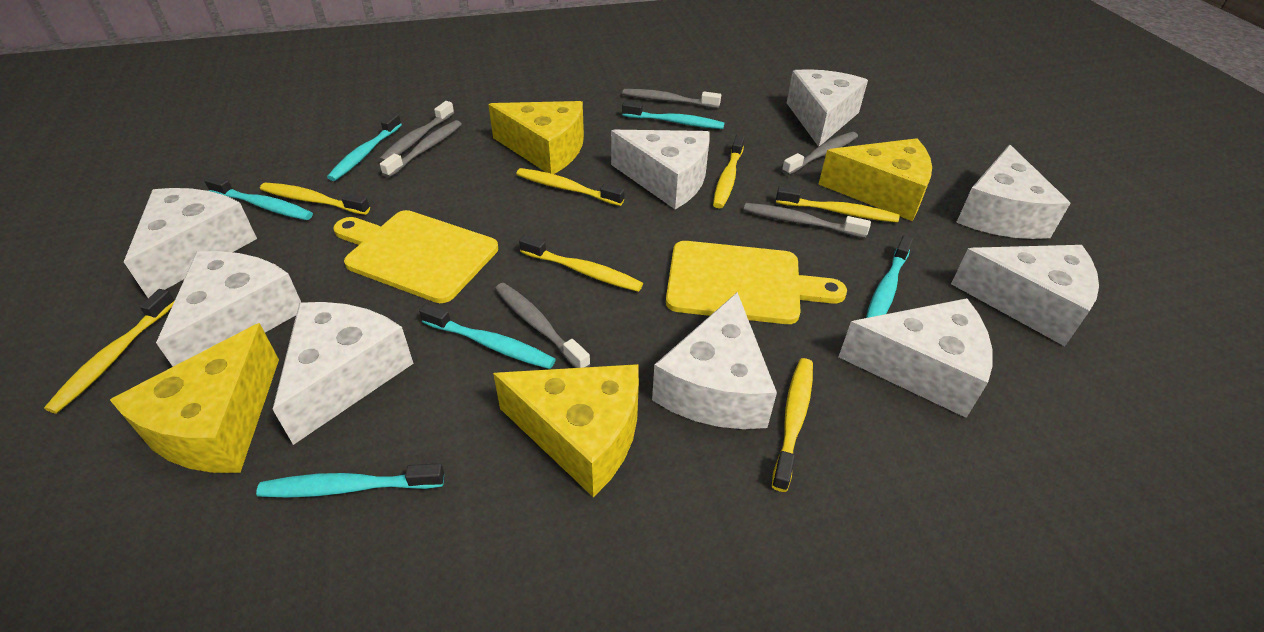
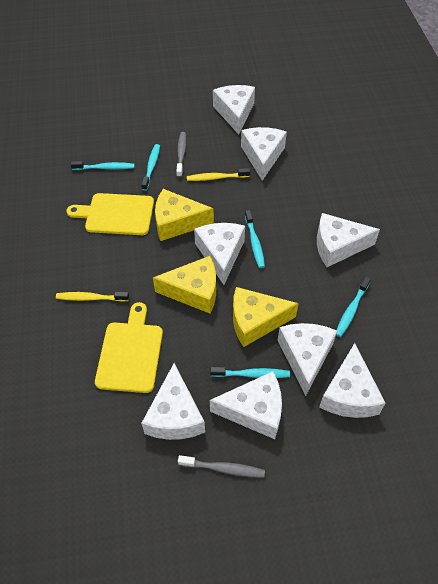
grey toothbrush: 6 -> 2
turquoise toothbrush: 6 -> 5
white cheese: 9 -> 8
yellow cheese: 4 -> 3
yellow toothbrush: 7 -> 2

